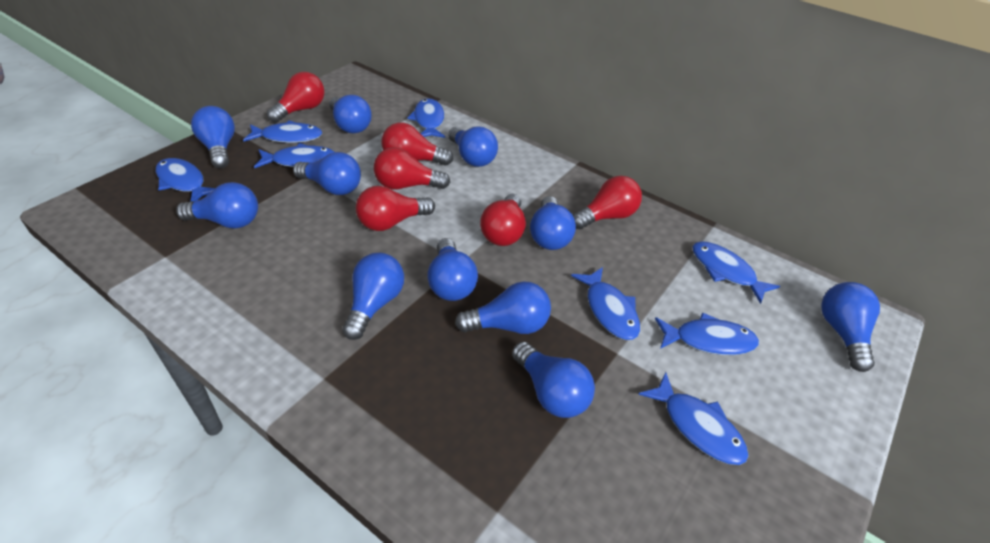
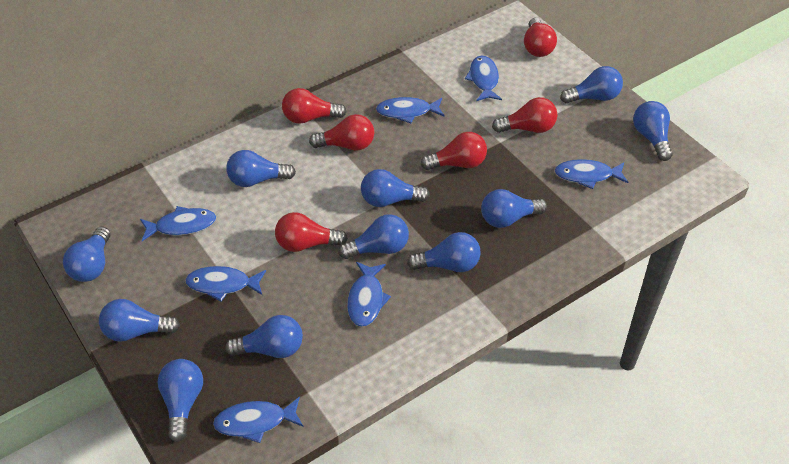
blue fish: 8 -> 7

